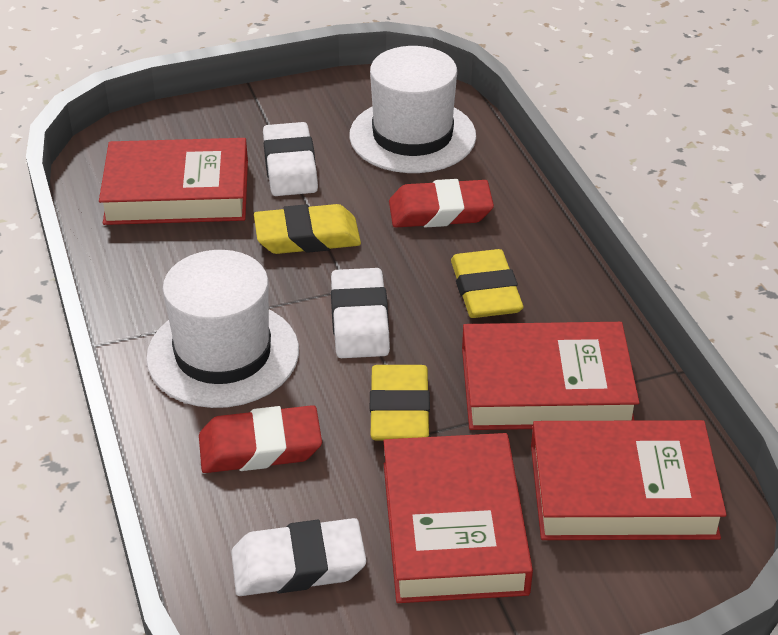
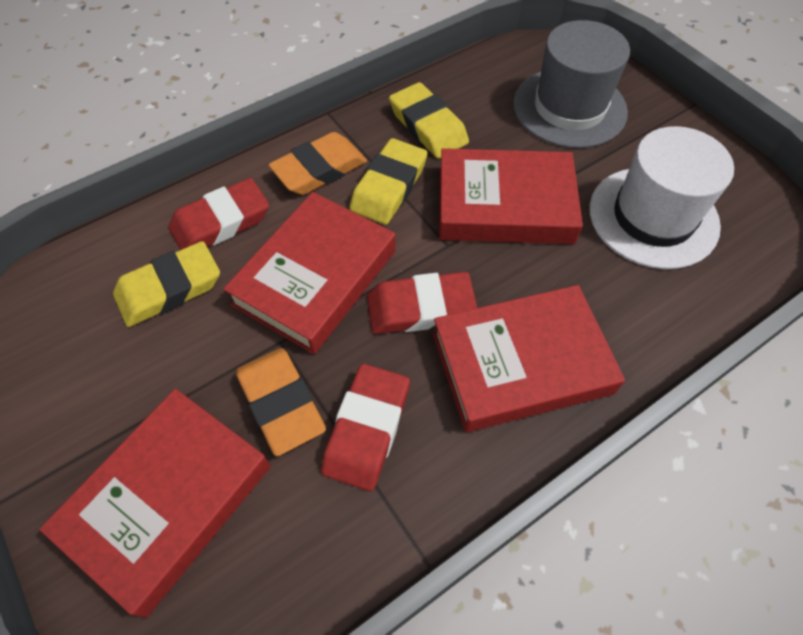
grey hat: 0 -> 1
orange eraser: 0 -> 2
red eraser: 2 -> 3
white eraser: 3 -> 0
white hat: 2 -> 1

